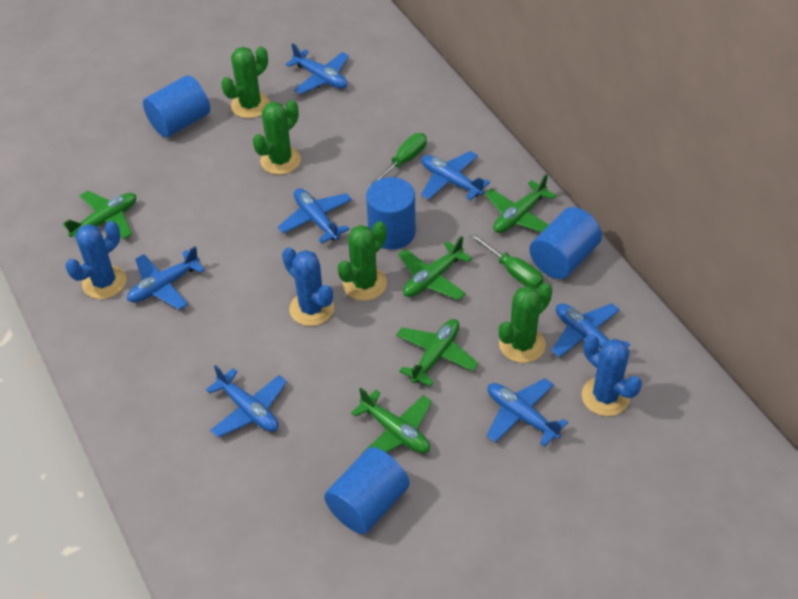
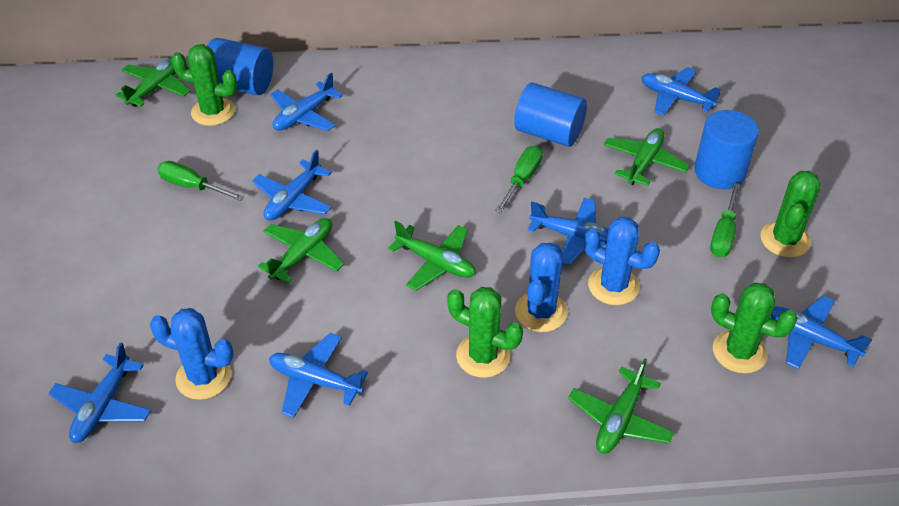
blue cylinder: 4 -> 3
green screwdriver: 2 -> 3

